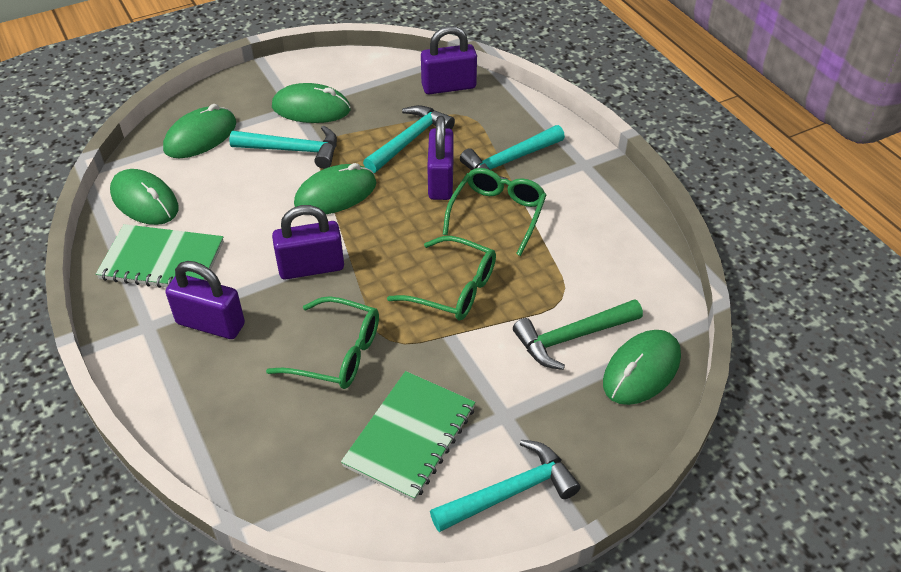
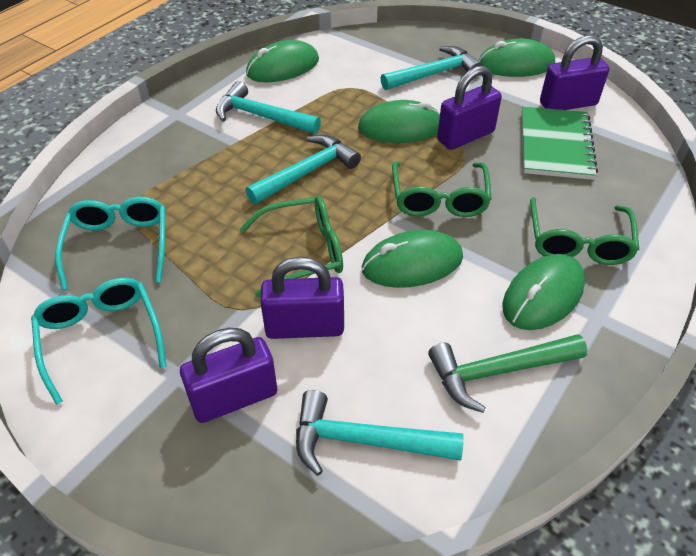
green notebook: 2 -> 1
turquoise glasses: 0 -> 2

